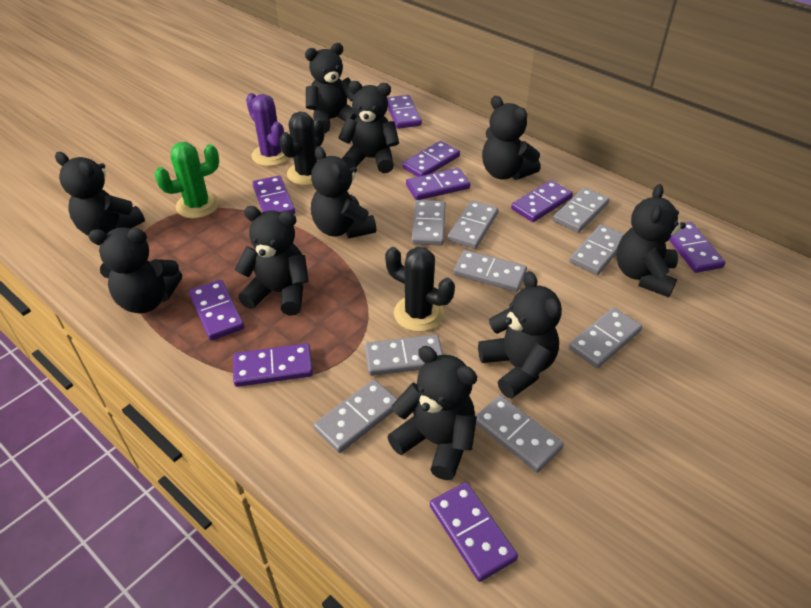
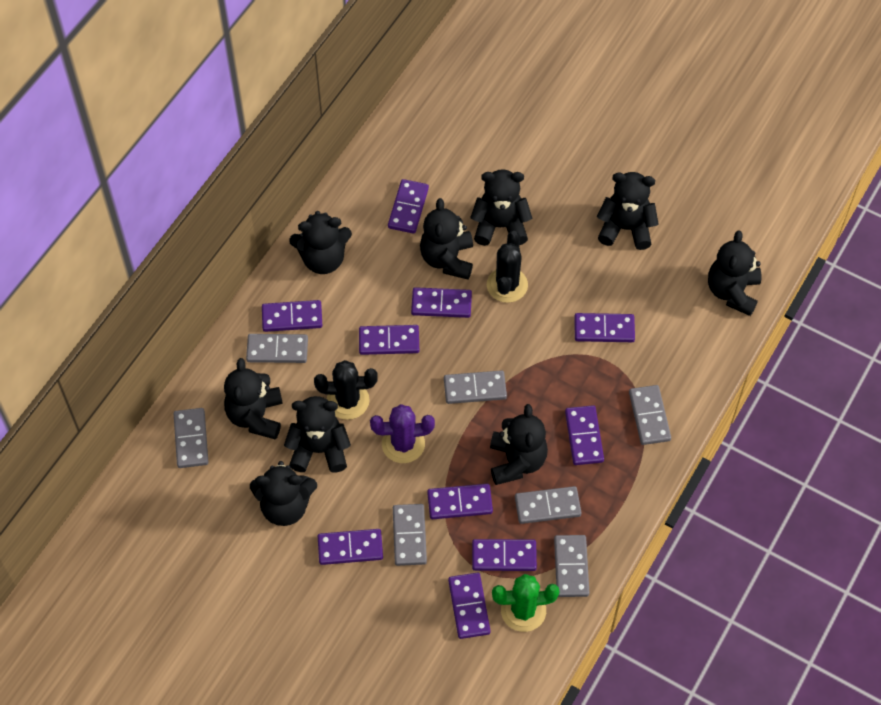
black teddy bear: 10 -> 9
grey domino: 9 -> 7
purple domino: 9 -> 10

